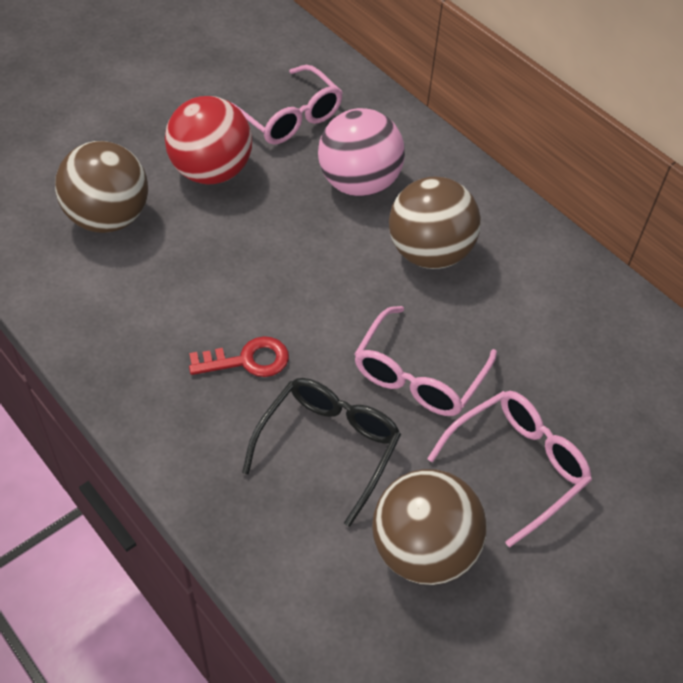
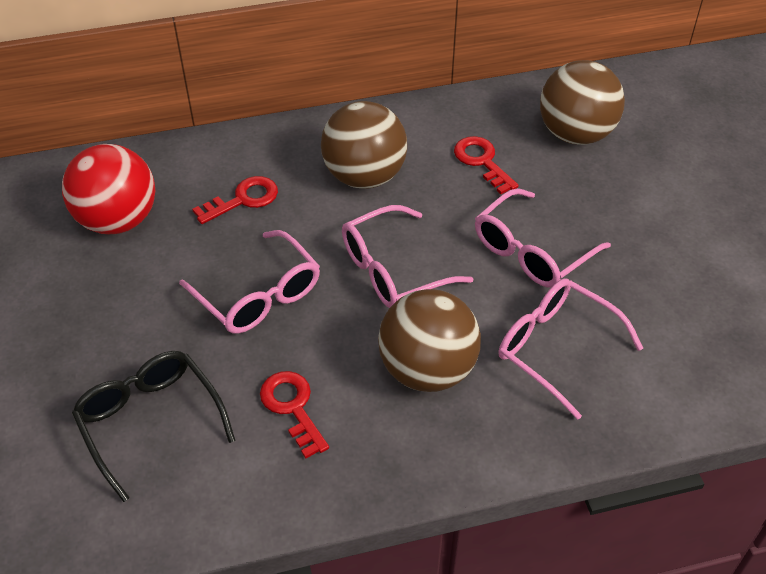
pink ball: 1 -> 0
pink glasses: 3 -> 4
red key: 1 -> 3

